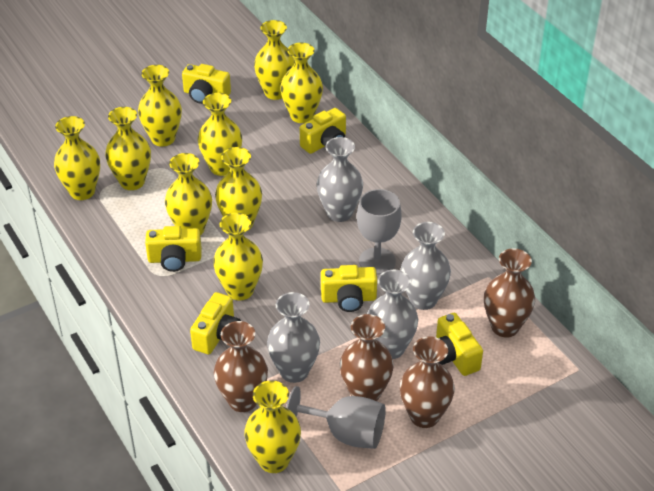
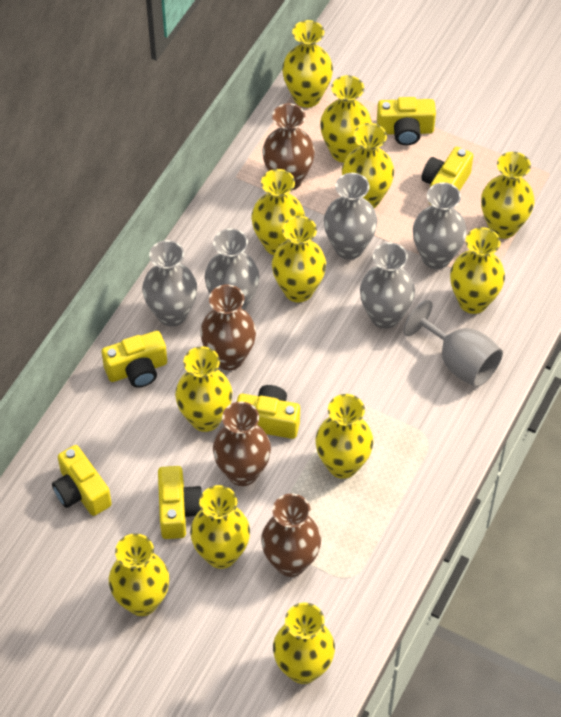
grey goblet: 2 -> 1
grey vase: 4 -> 5
yellow vase: 10 -> 12

